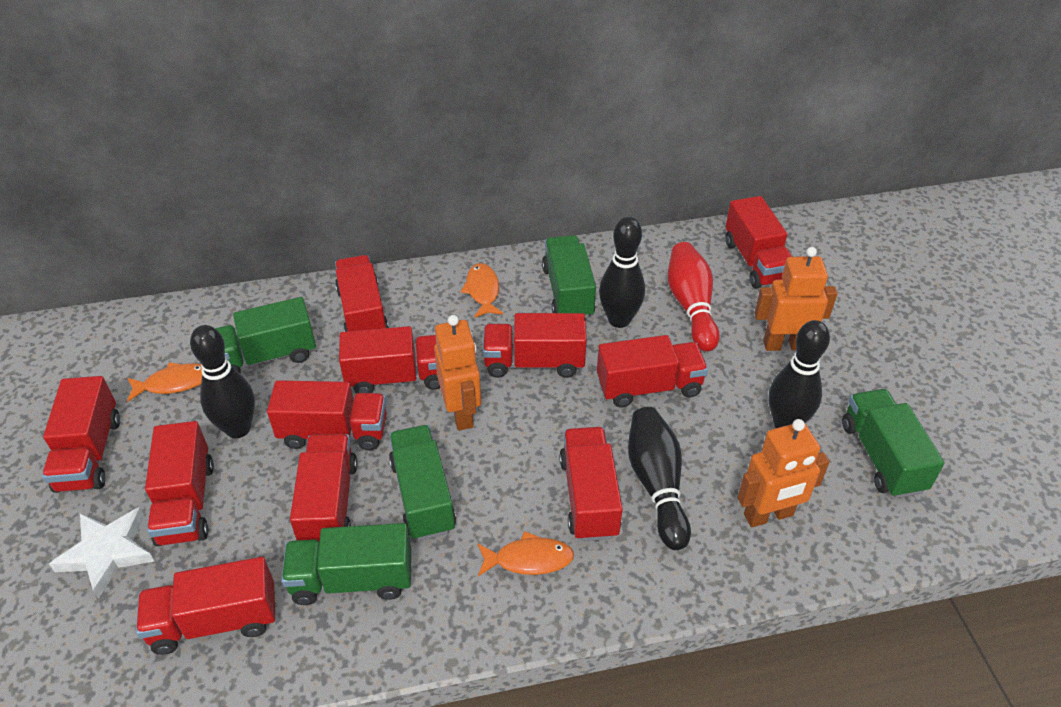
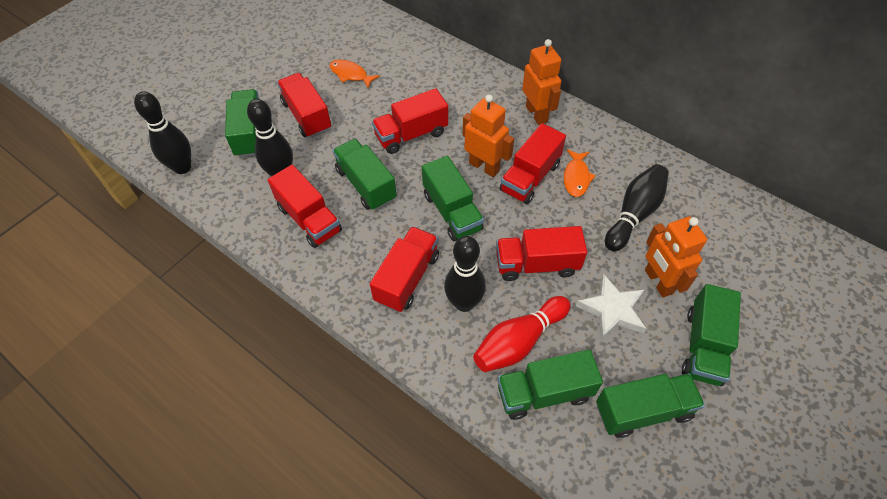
green truck: 5 -> 6
orange fish: 3 -> 2
red truck: 11 -> 6

